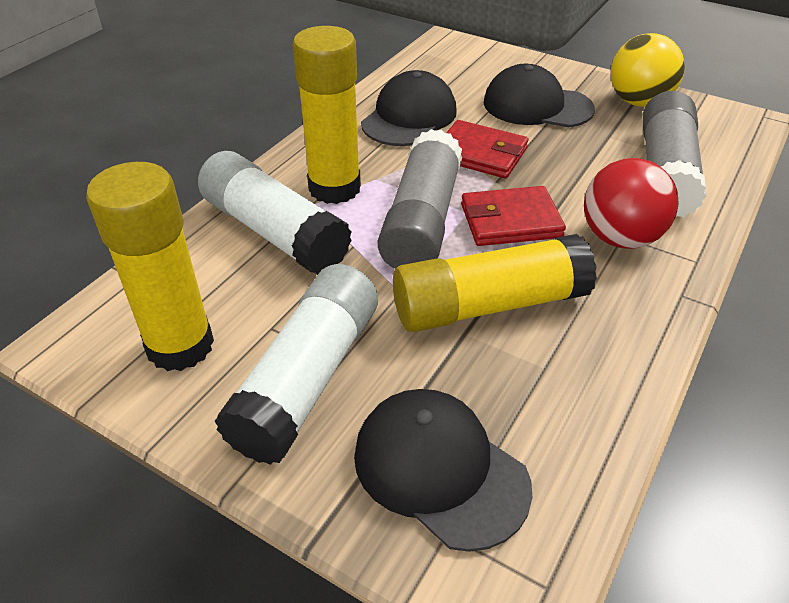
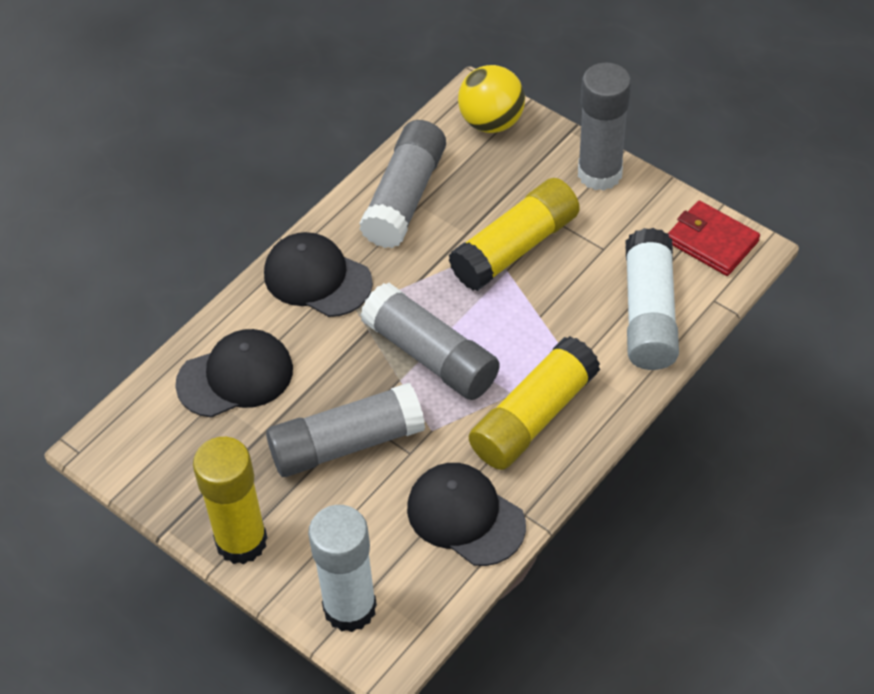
grey glue stick: 2 -> 4
red ball: 1 -> 0
red wallet: 2 -> 1

